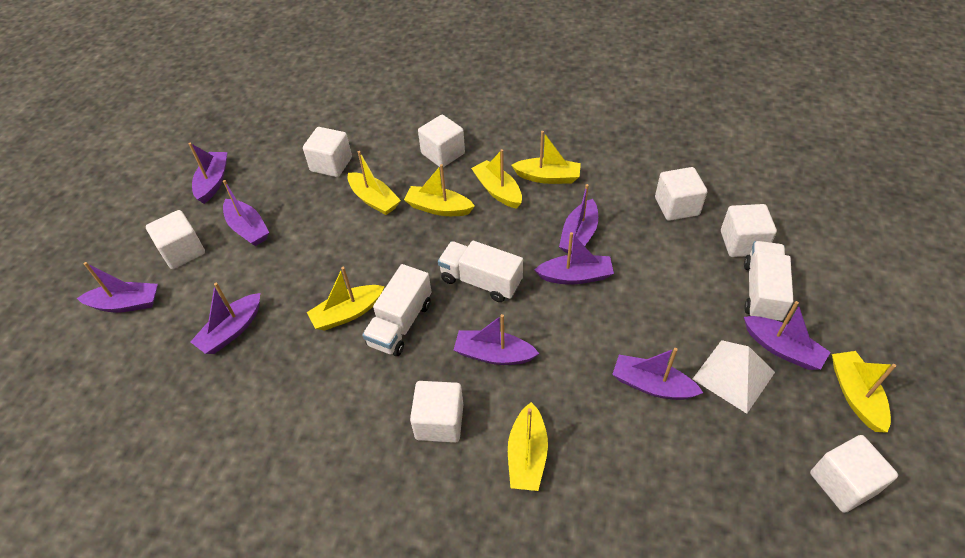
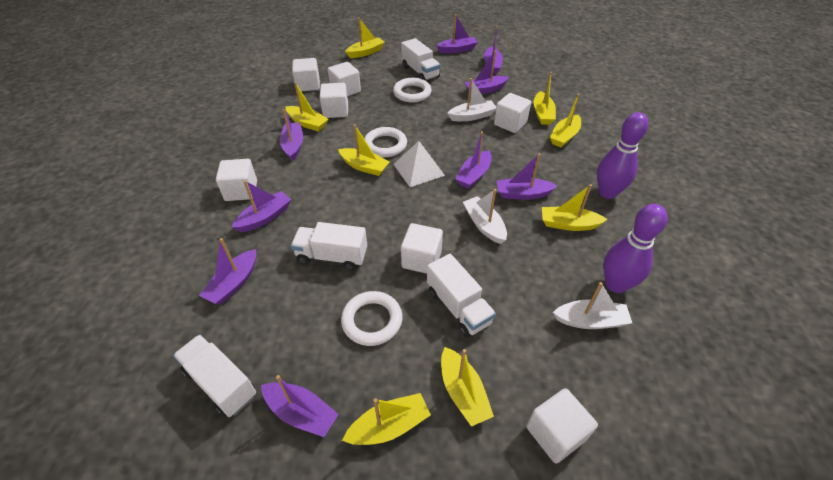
purple bowling pin: 0 -> 2
white boat: 0 -> 3
white ring: 0 -> 3
white truck: 3 -> 4
yellow boat: 7 -> 8

